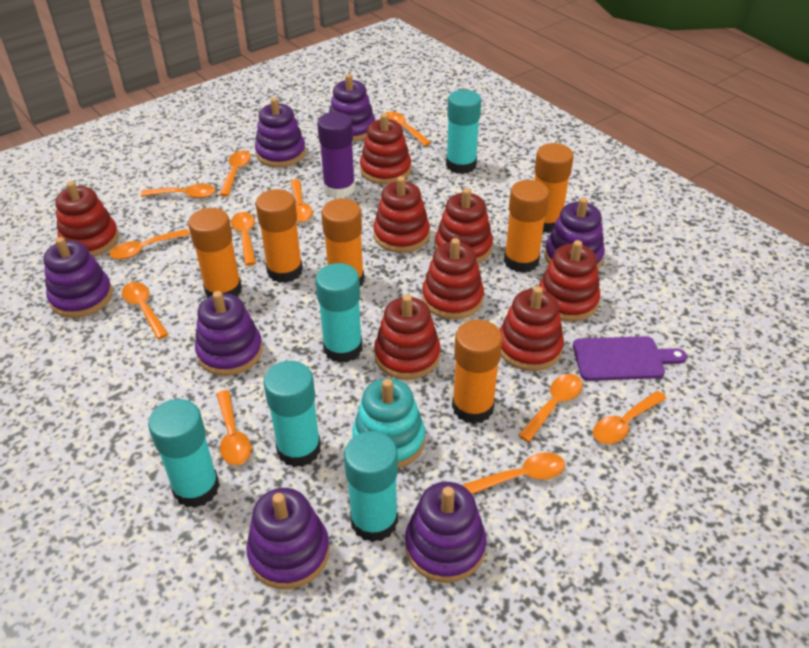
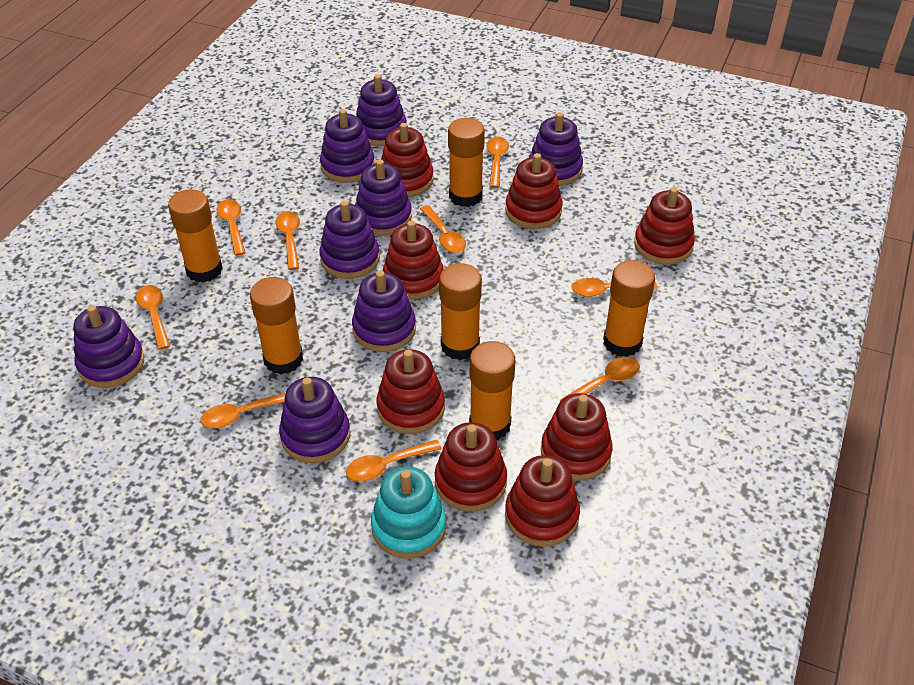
orange spoon: 11 -> 9
purple cutting board: 1 -> 0
purple glue stick: 1 -> 0
purple stacking toy: 7 -> 8
turquoise glue stick: 5 -> 0

